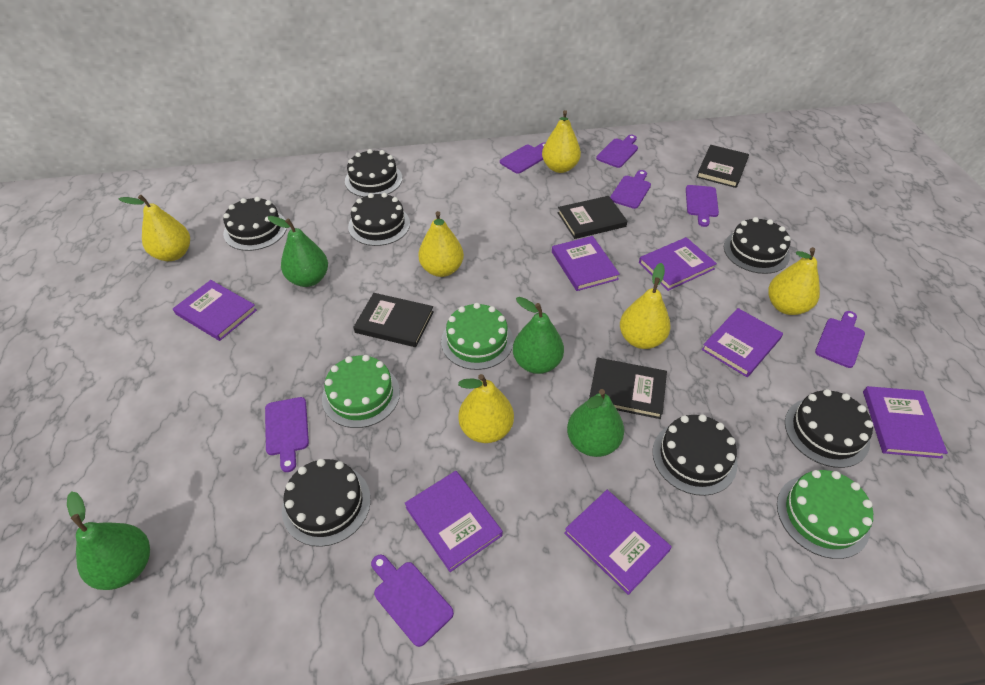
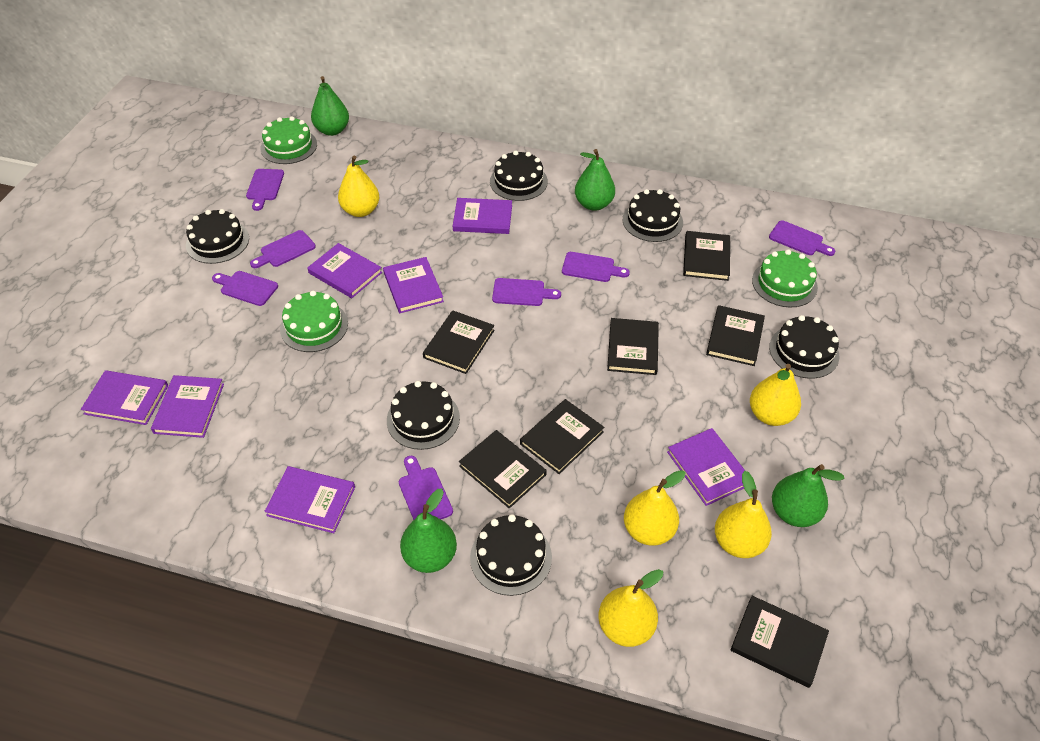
black book: 4 -> 7
black cake: 7 -> 6
yellow pear: 6 -> 5

